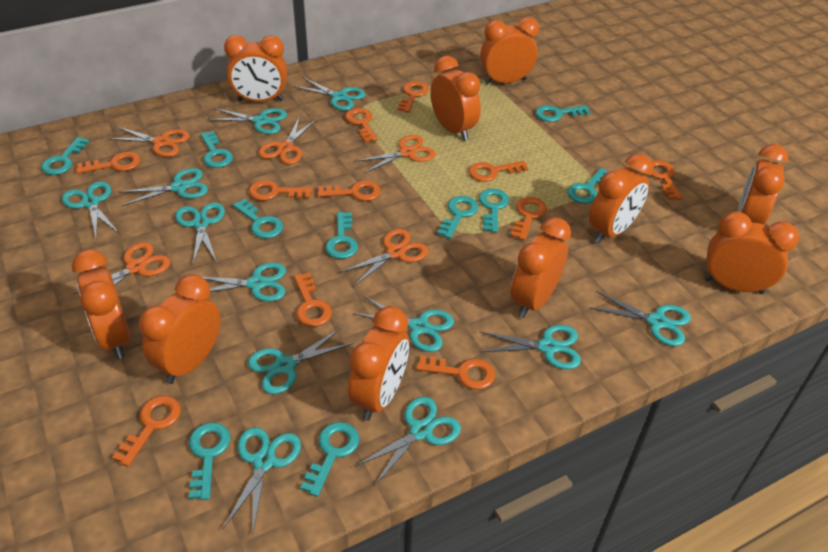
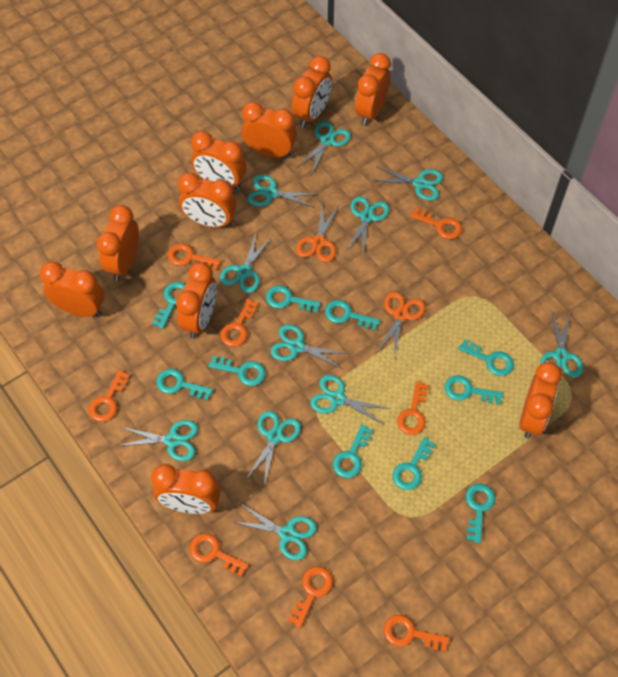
orange key: 11 -> 8
orange scissors: 5 -> 2
turquoise scissors: 12 -> 11

